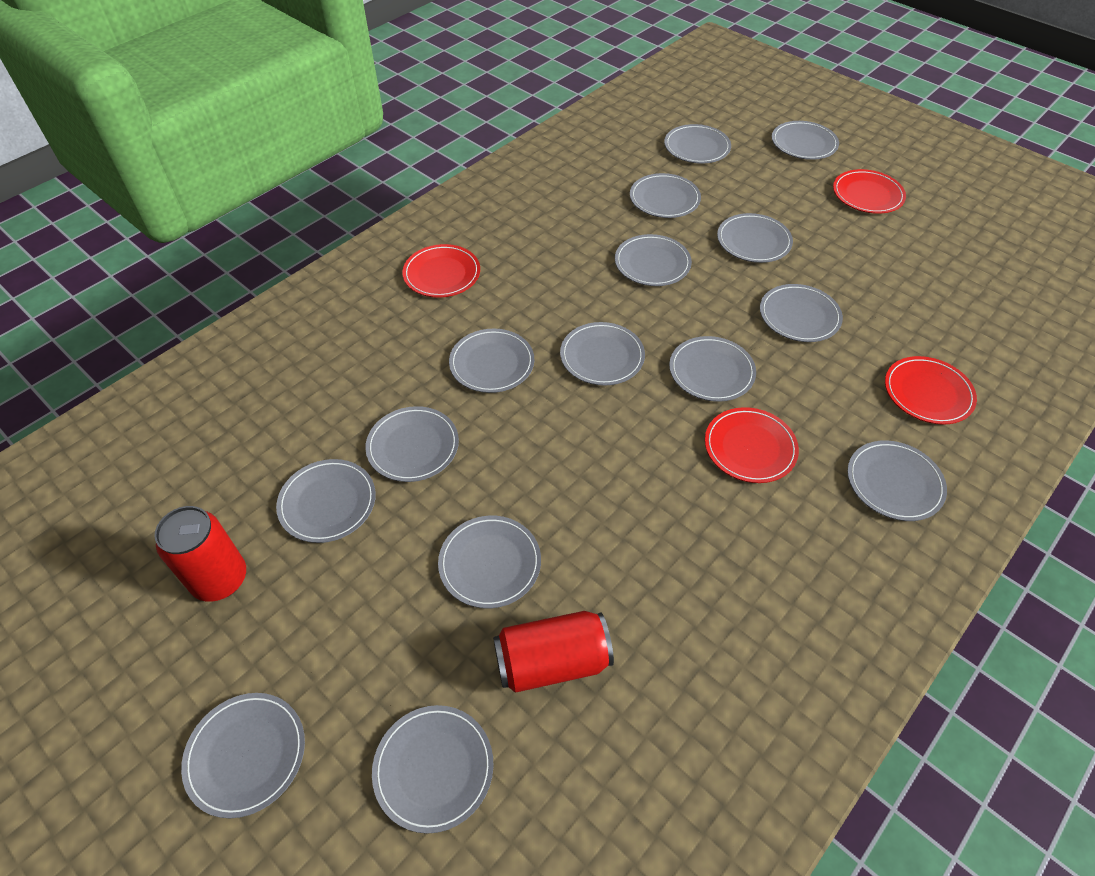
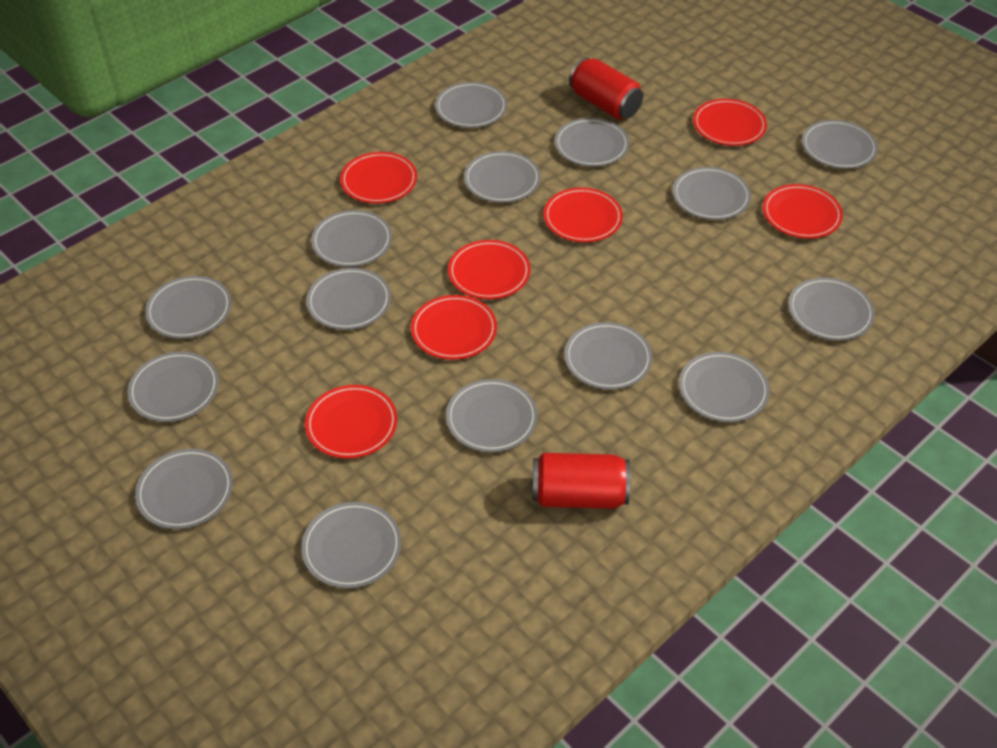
red plate: 4 -> 7

